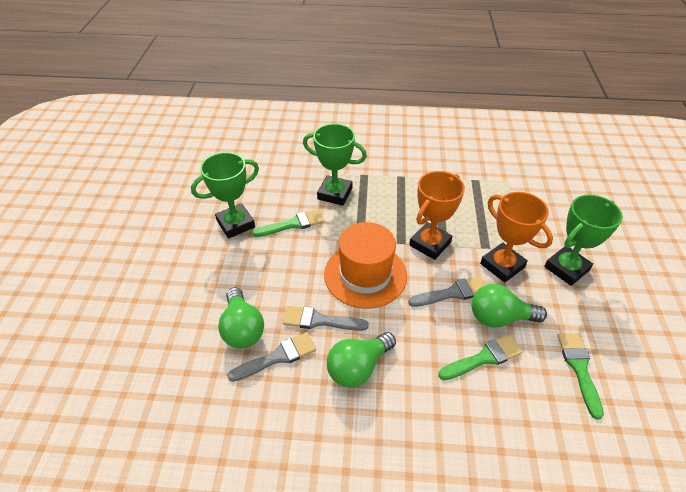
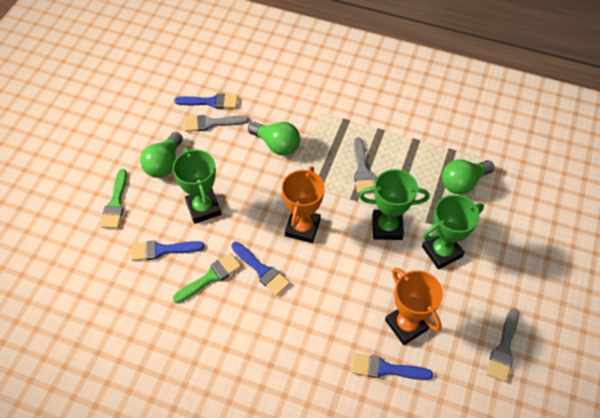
blue brush: 0 -> 4
green brush: 3 -> 2
orange hat: 1 -> 0

